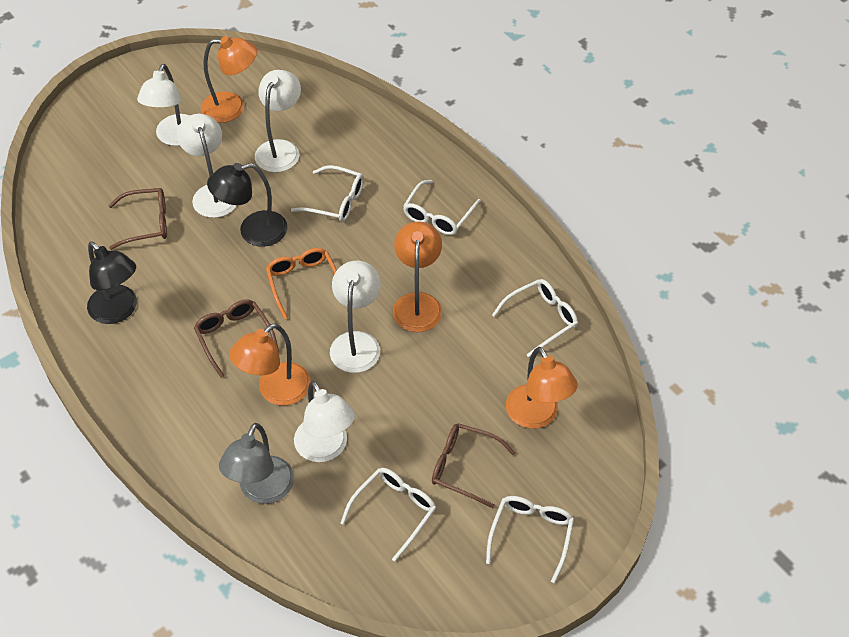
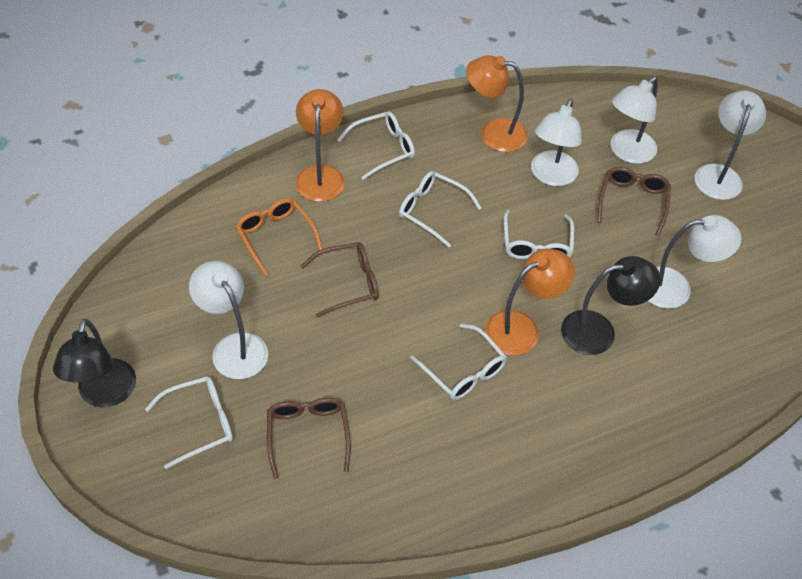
grey lamp: 1 -> 0
orange lamp: 4 -> 3

